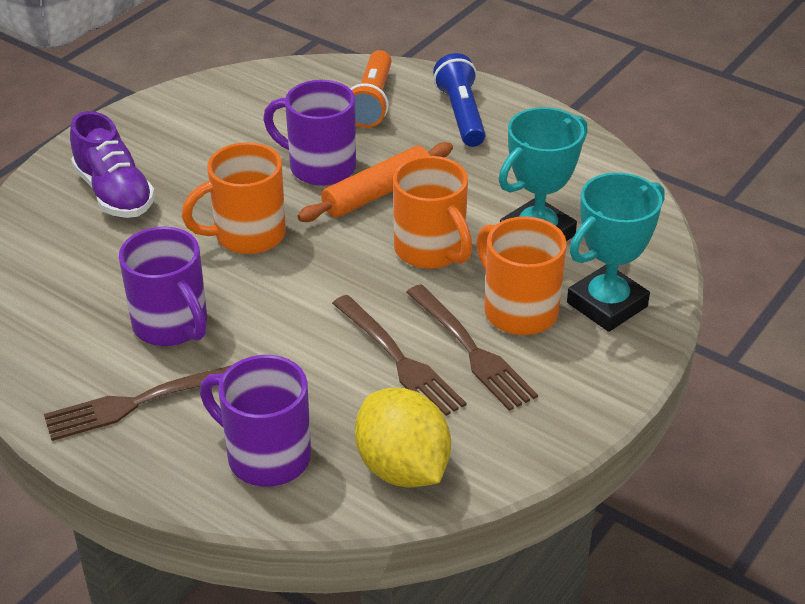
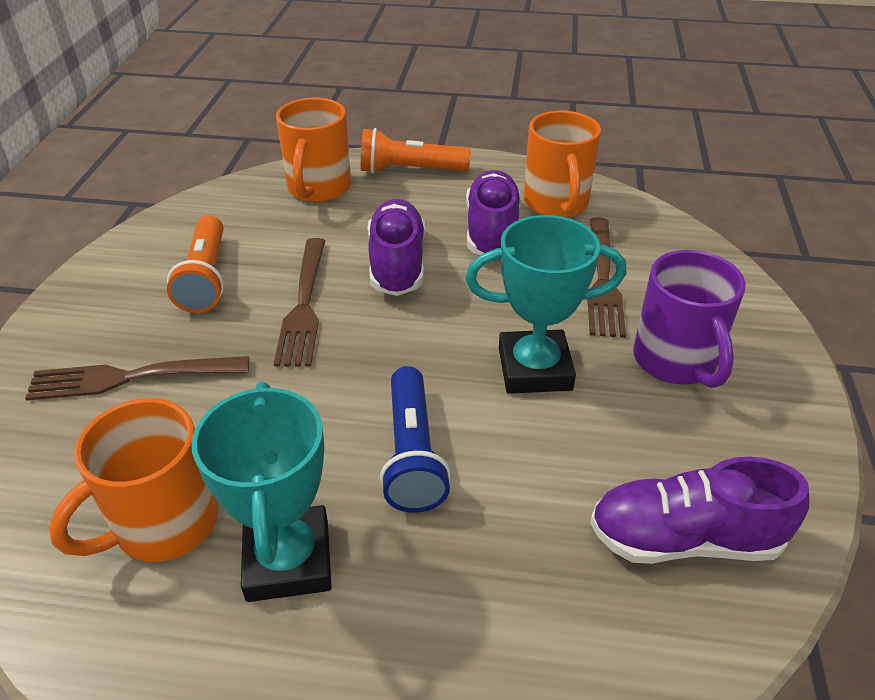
orange flashlight: 1 -> 2
orange rolling pin: 1 -> 0
purple mug: 3 -> 1
purple shoe: 1 -> 3
yellow lemon: 1 -> 0

